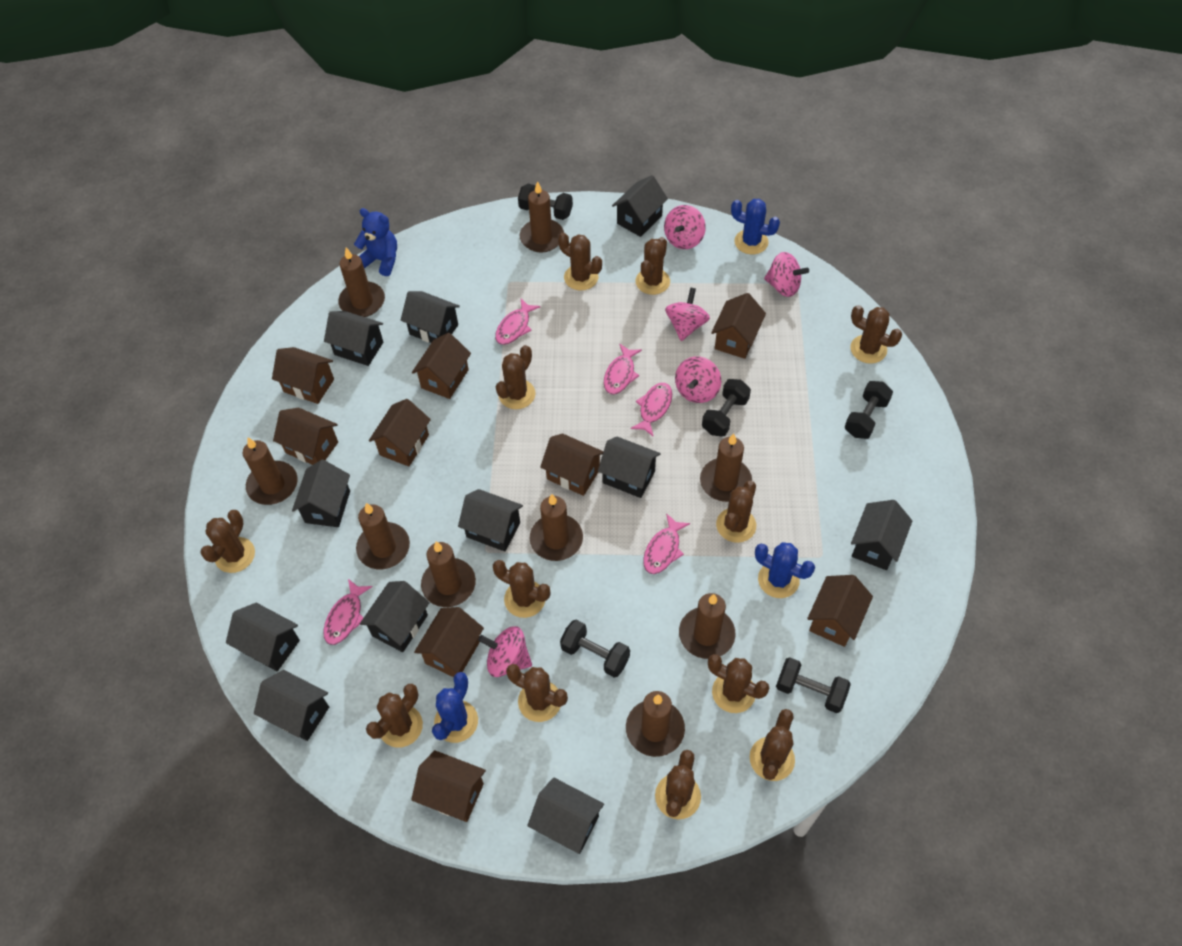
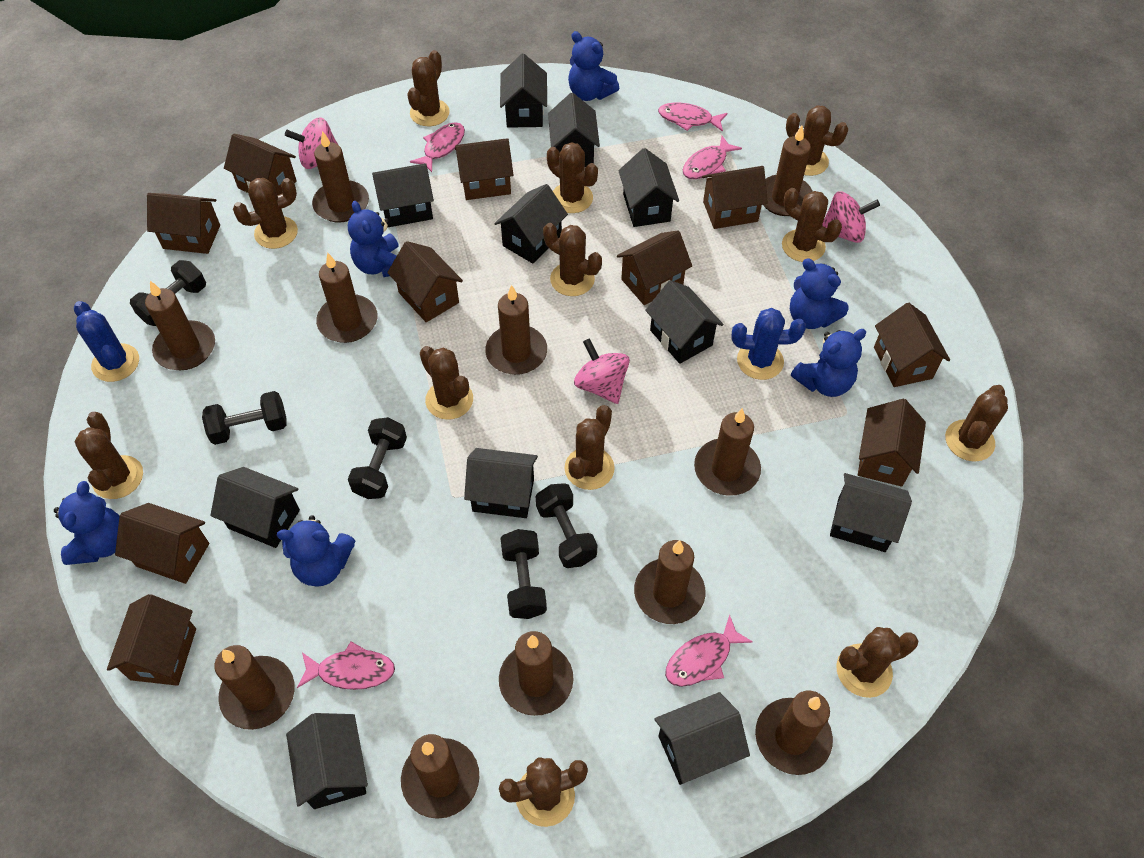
blue cactus: 3 -> 2
blue teddy bear: 1 -> 6
brown candle: 9 -> 11
brown house: 9 -> 10
pink spinning top: 5 -> 3

